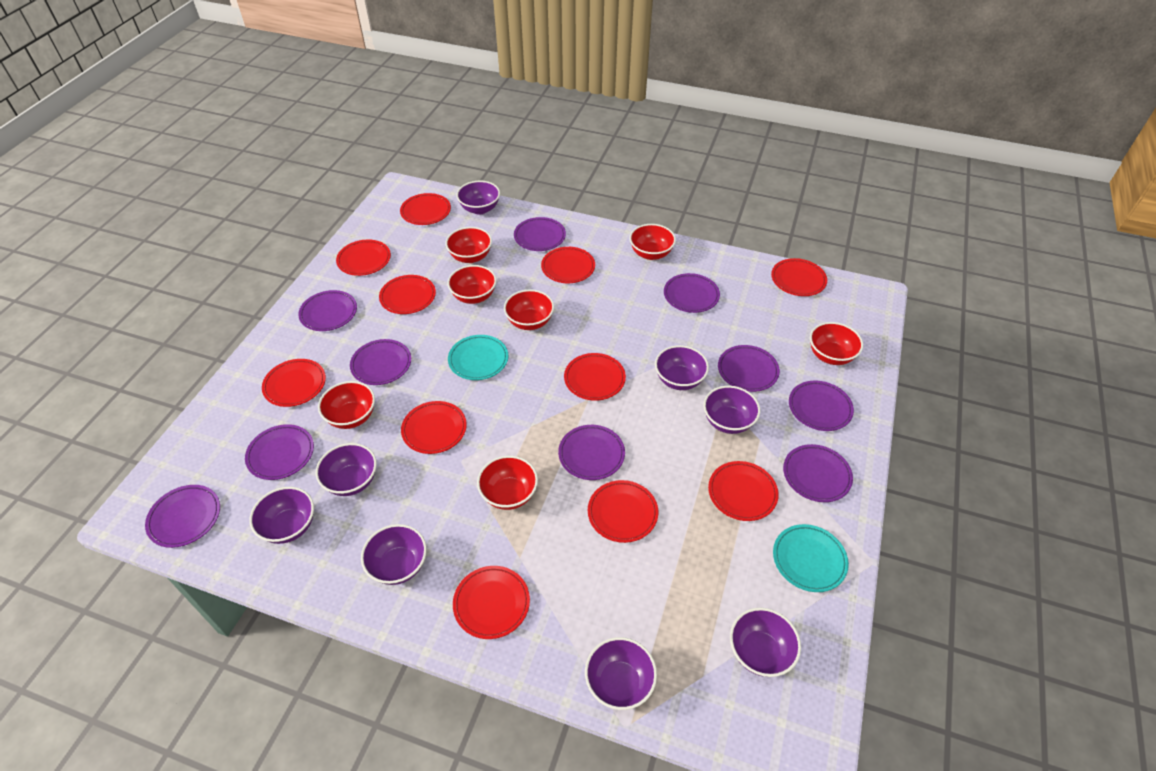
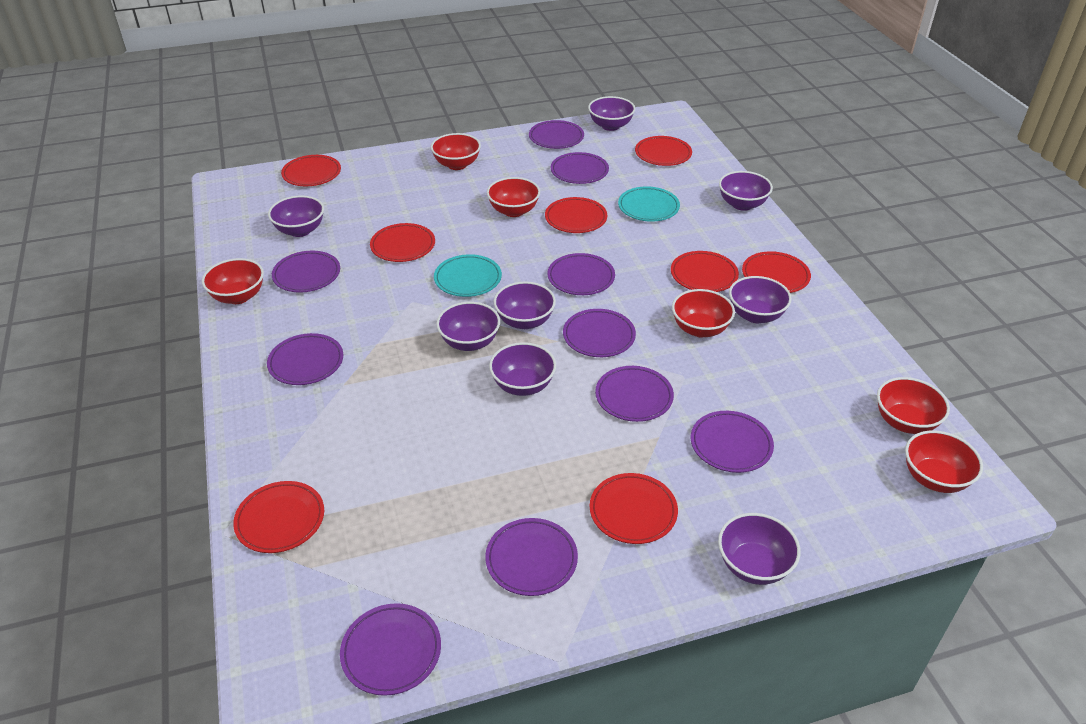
red bowl: 7 -> 6
red plate: 11 -> 8

